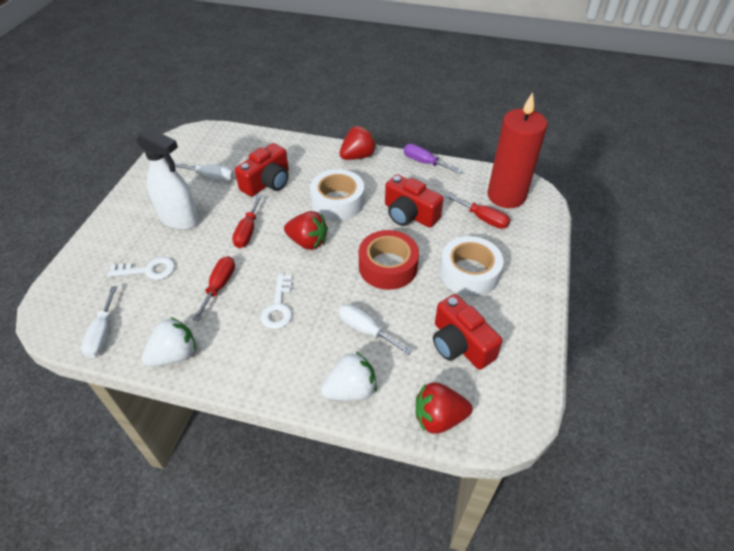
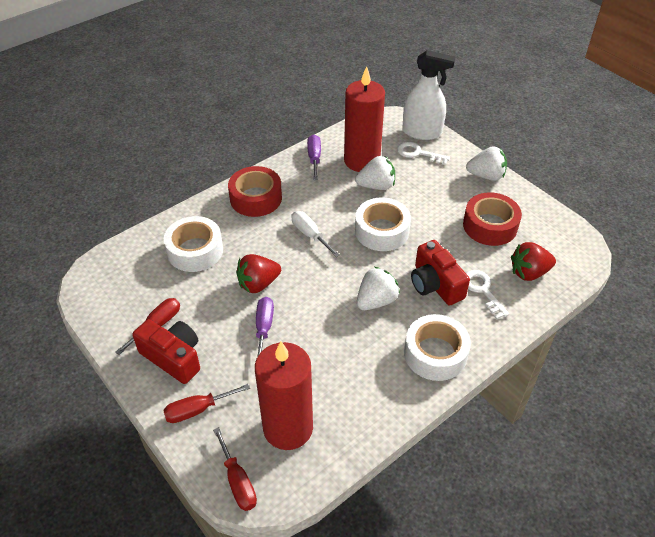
purple screwdriver: 1 -> 2
red camera: 3 -> 2
red candle: 1 -> 2
red strawberry: 3 -> 2
red tape: 1 -> 2
white screwdriver: 3 -> 1
white strawberry: 2 -> 3
white tape: 2 -> 3

